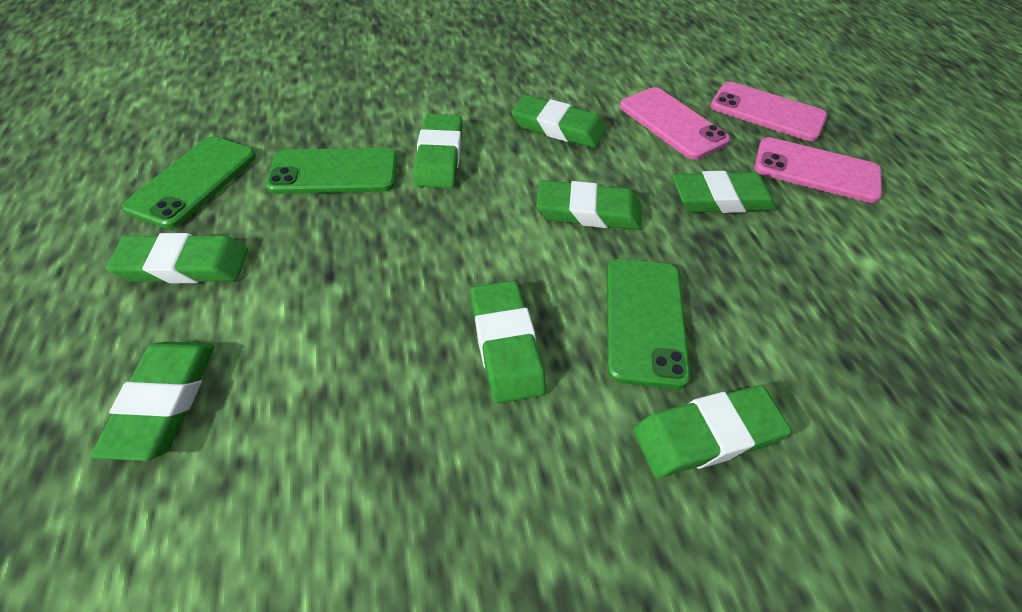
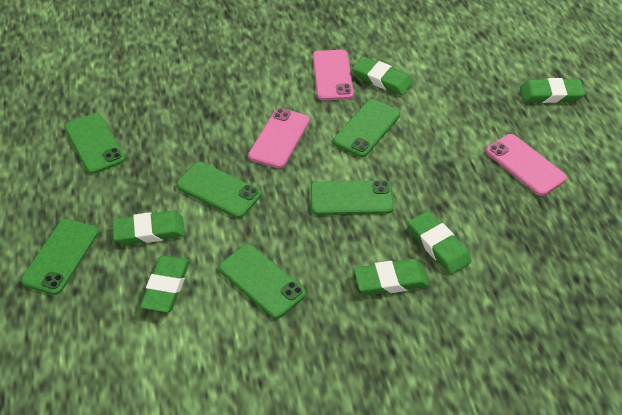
green eraser: 8 -> 6
green phone: 3 -> 6

